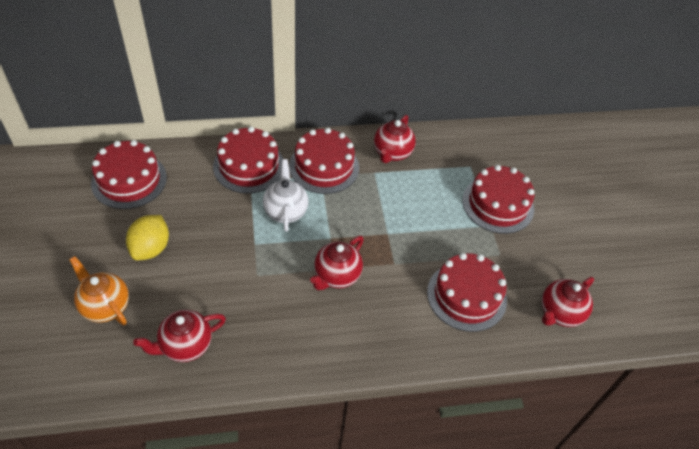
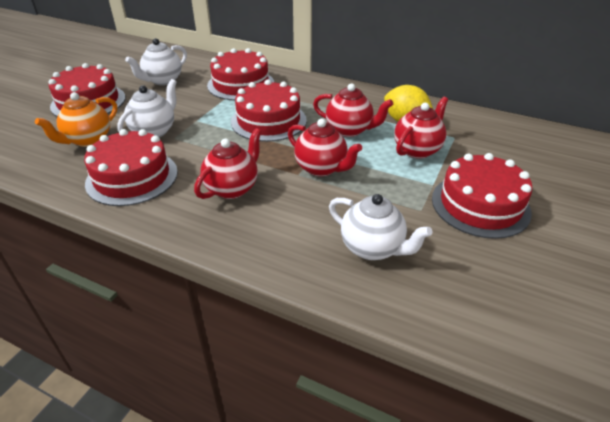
white teapot: 1 -> 3

